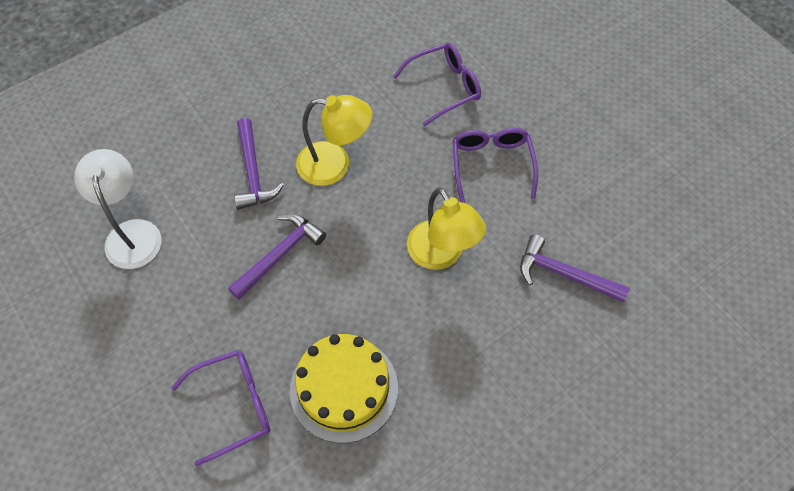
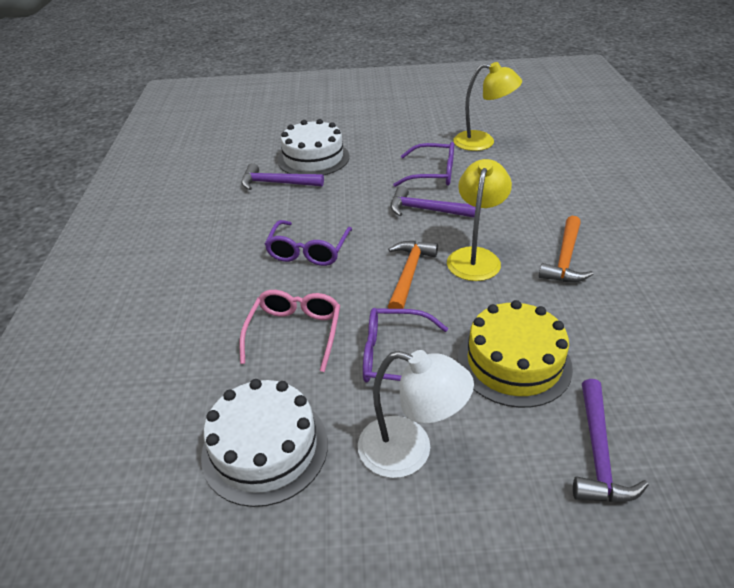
orange hammer: 0 -> 2
pink glasses: 0 -> 1
white cake: 0 -> 2

